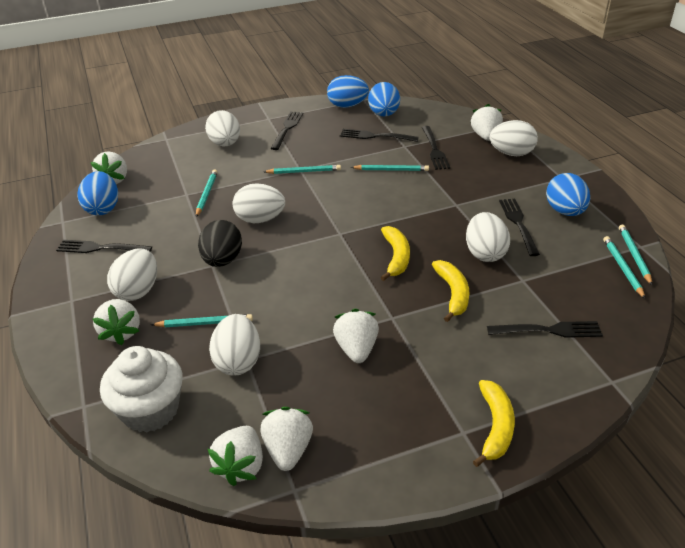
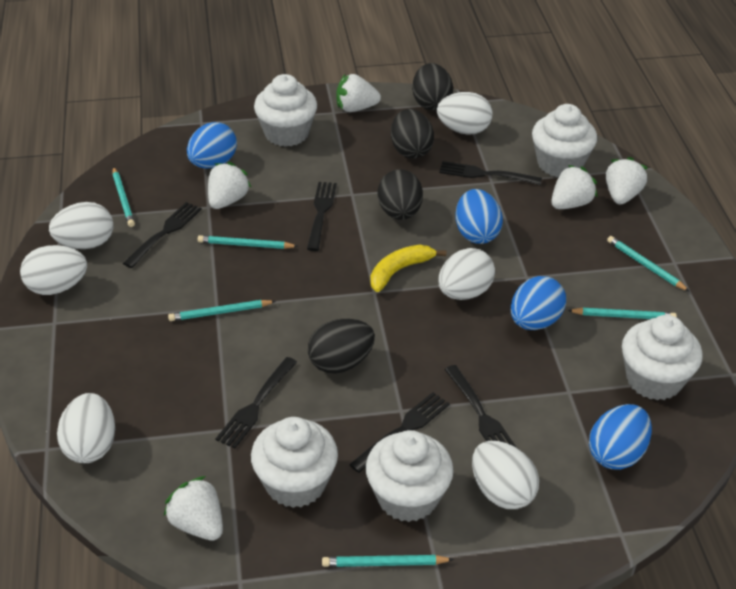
black egg: 1 -> 4
white cupcake: 1 -> 5
white strawberry: 6 -> 5
yellow banana: 3 -> 1

